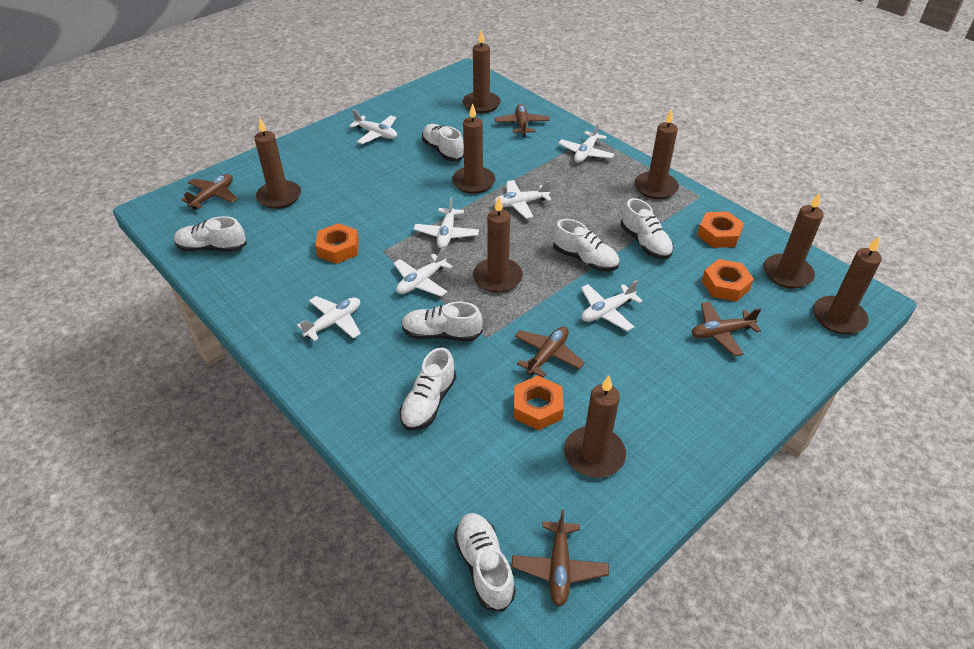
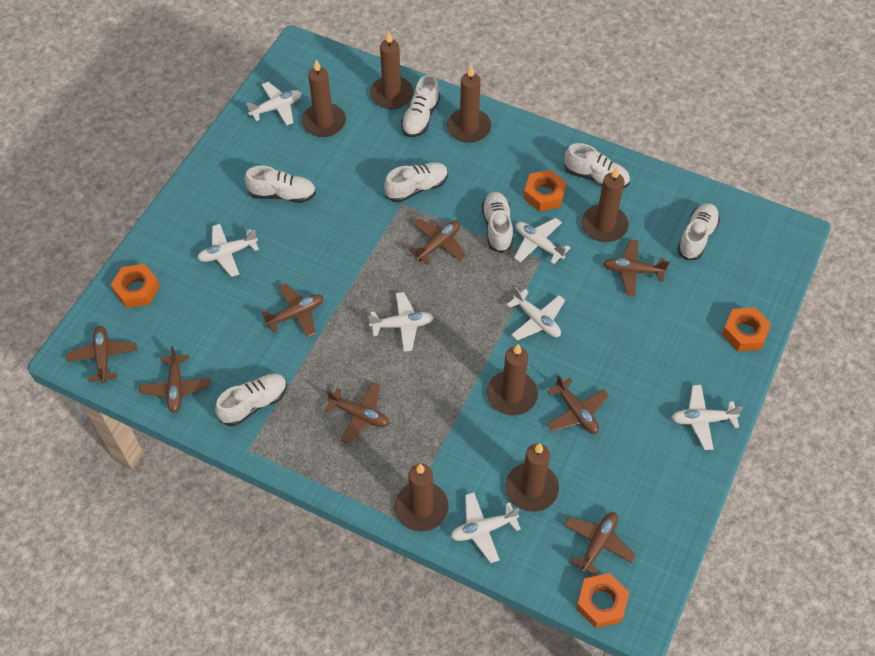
brown candle: 8 -> 7
brown plane: 5 -> 8

